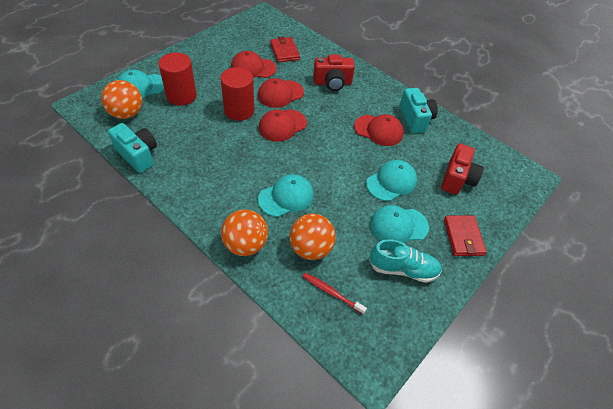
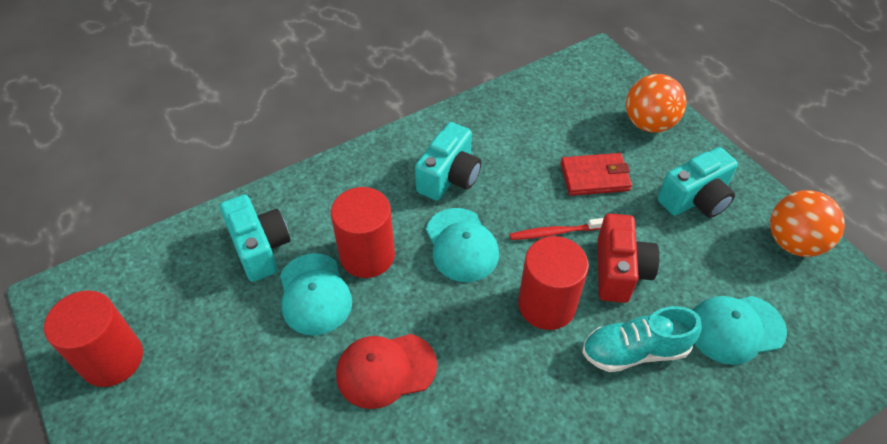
orange ball: 3 -> 2
red camera: 2 -> 1
red cap: 4 -> 1
red cylinder: 2 -> 3
red wallet: 2 -> 1
turquoise camera: 2 -> 3
turquoise cap: 4 -> 3

